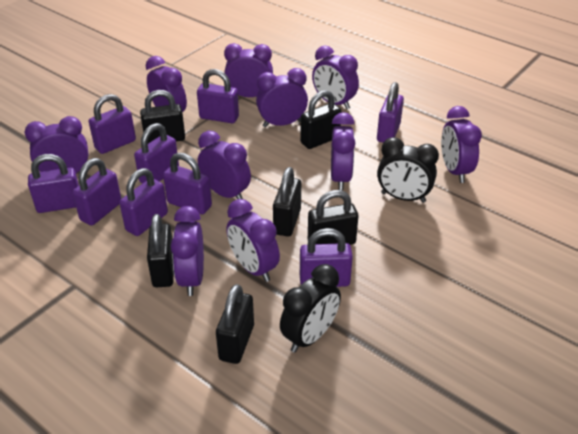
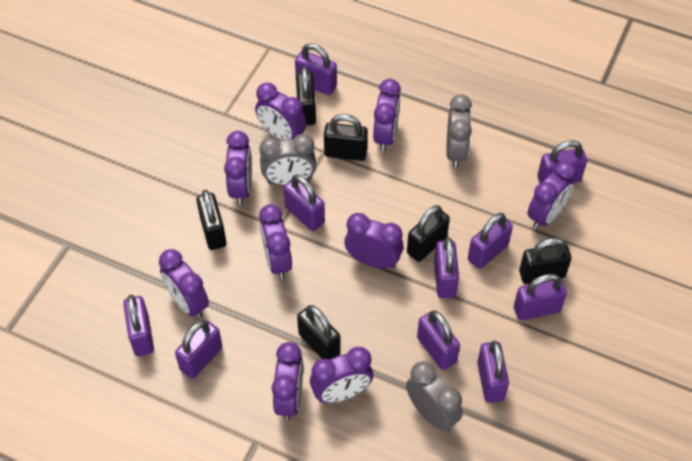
black clock: 2 -> 0
grey clock: 0 -> 3
purple clock: 10 -> 9
purple padlock: 9 -> 10

